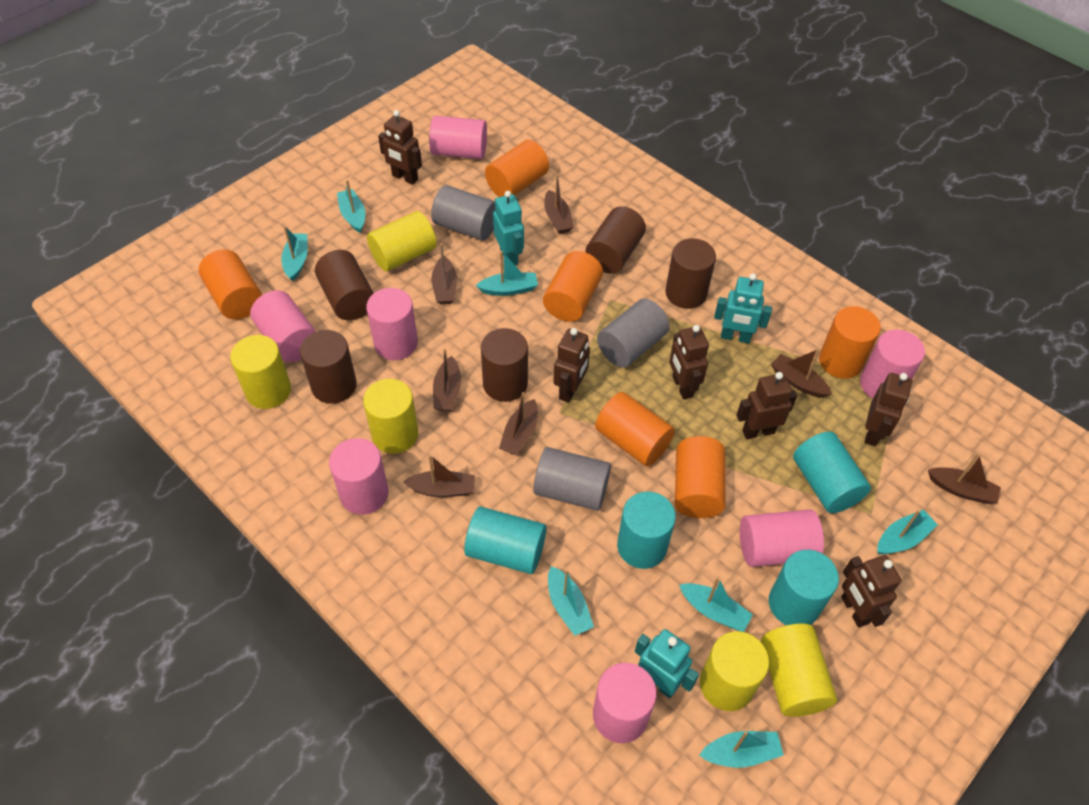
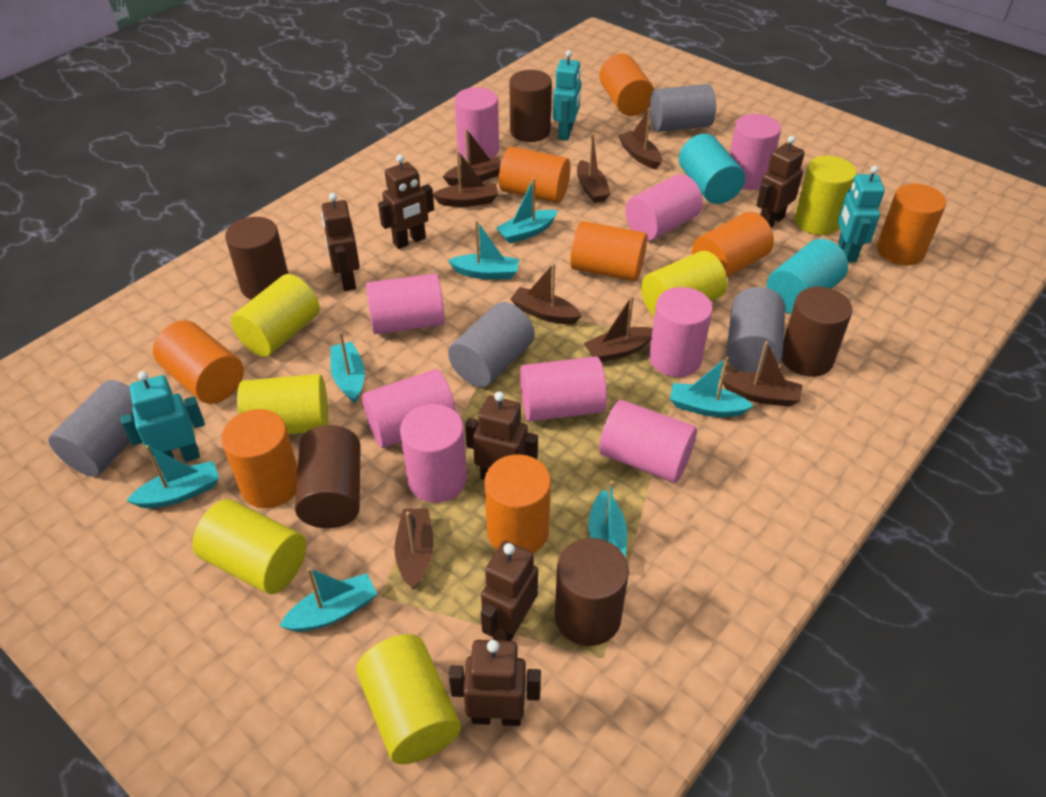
brown boat: 7 -> 8
grey cylinder: 3 -> 4
orange cylinder: 6 -> 8
pink cylinder: 7 -> 9
turquoise cylinder: 4 -> 2
yellow cylinder: 5 -> 6

